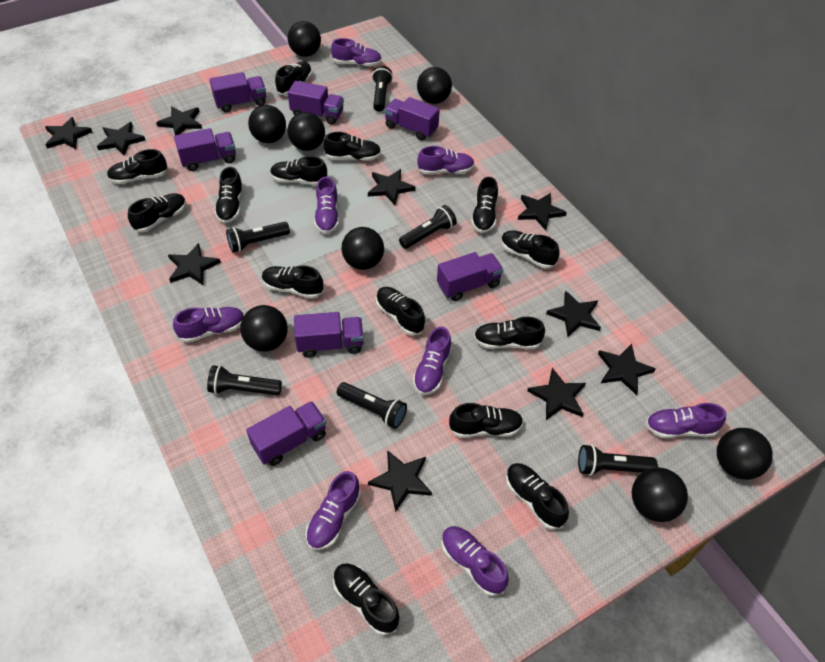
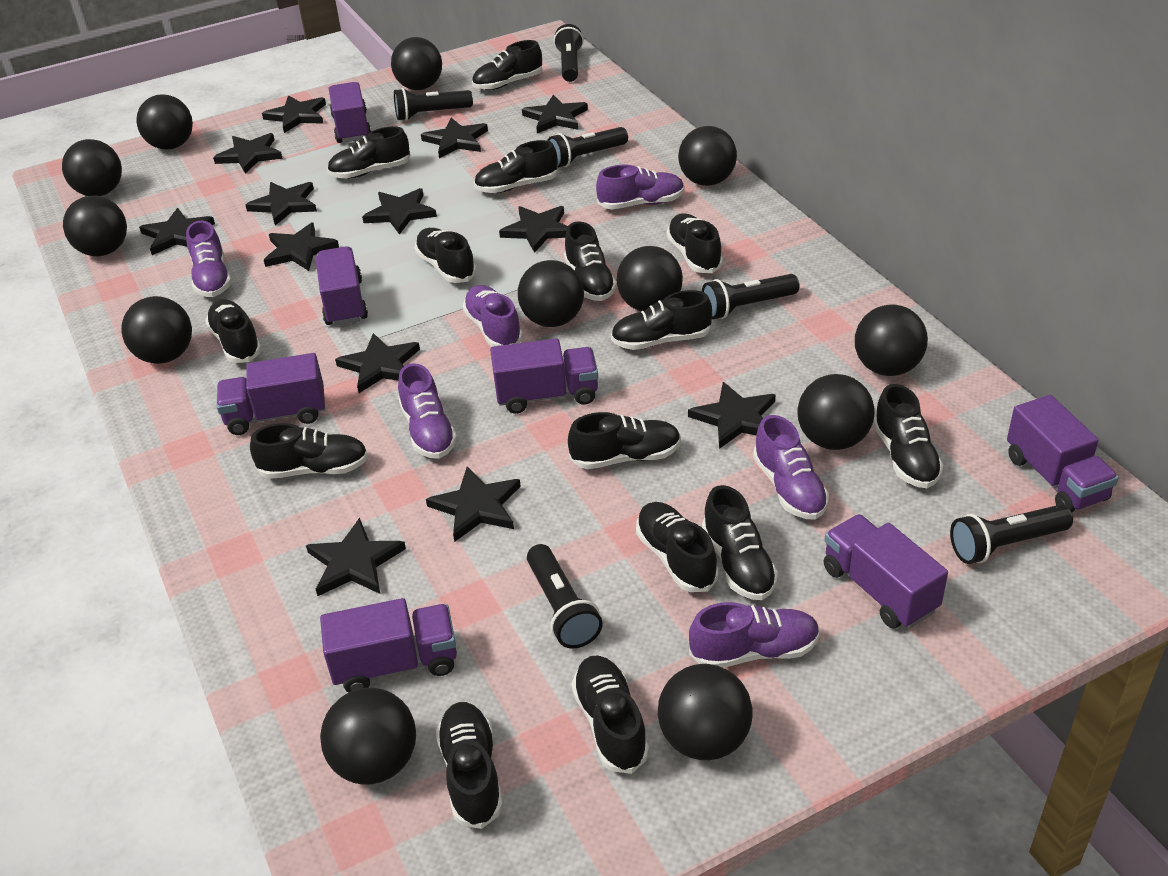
black ball: 8 -> 12
black shoe: 14 -> 15
black star: 10 -> 13
purple shoe: 8 -> 6

